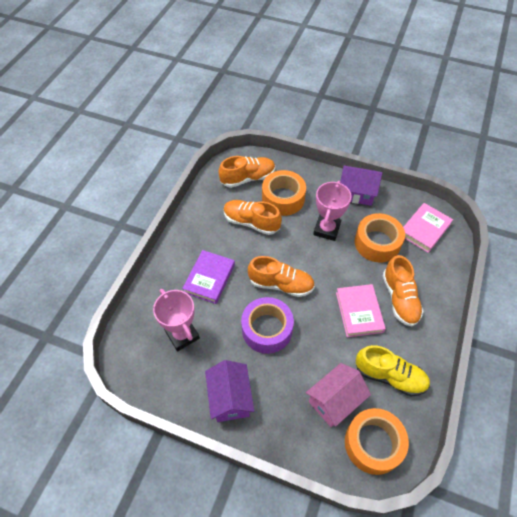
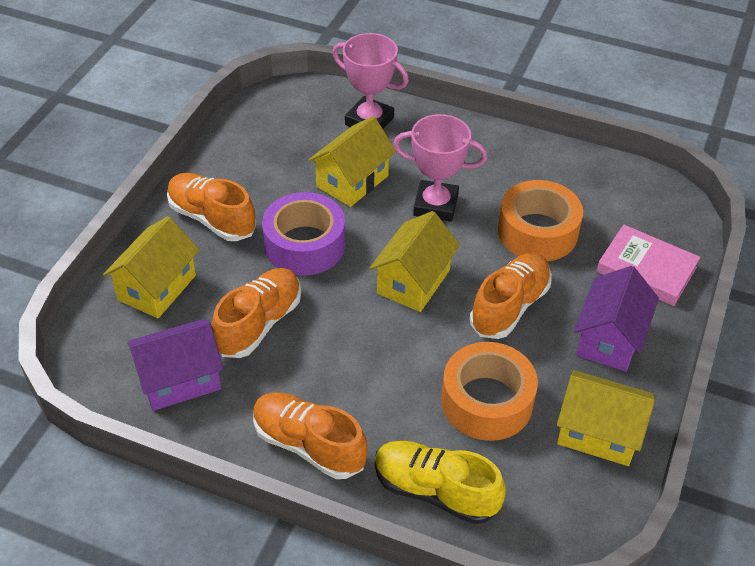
orange tape: 3 -> 2
pink book: 2 -> 1
pink house: 1 -> 0
purple book: 1 -> 0
yellow house: 0 -> 4

